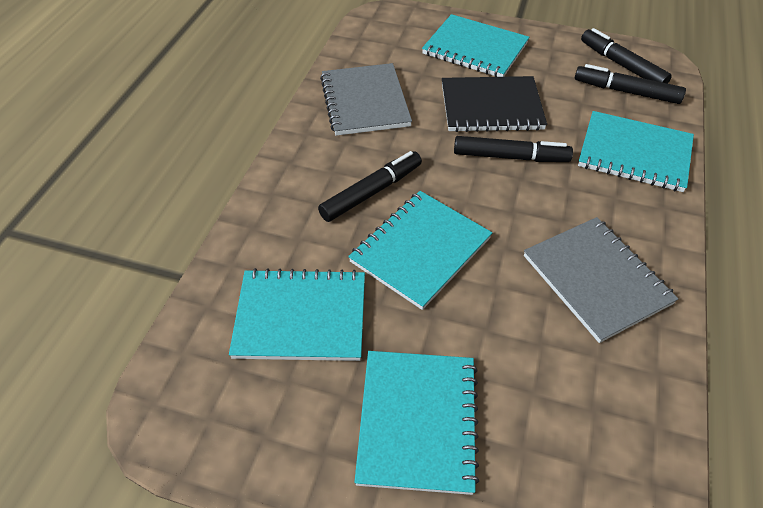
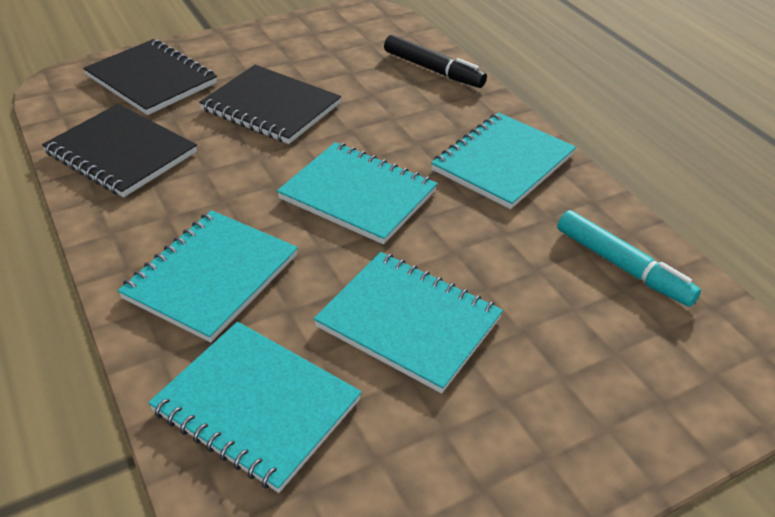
black marker: 4 -> 1
black notebook: 1 -> 3
grey notebook: 2 -> 0
turquoise marker: 0 -> 1

